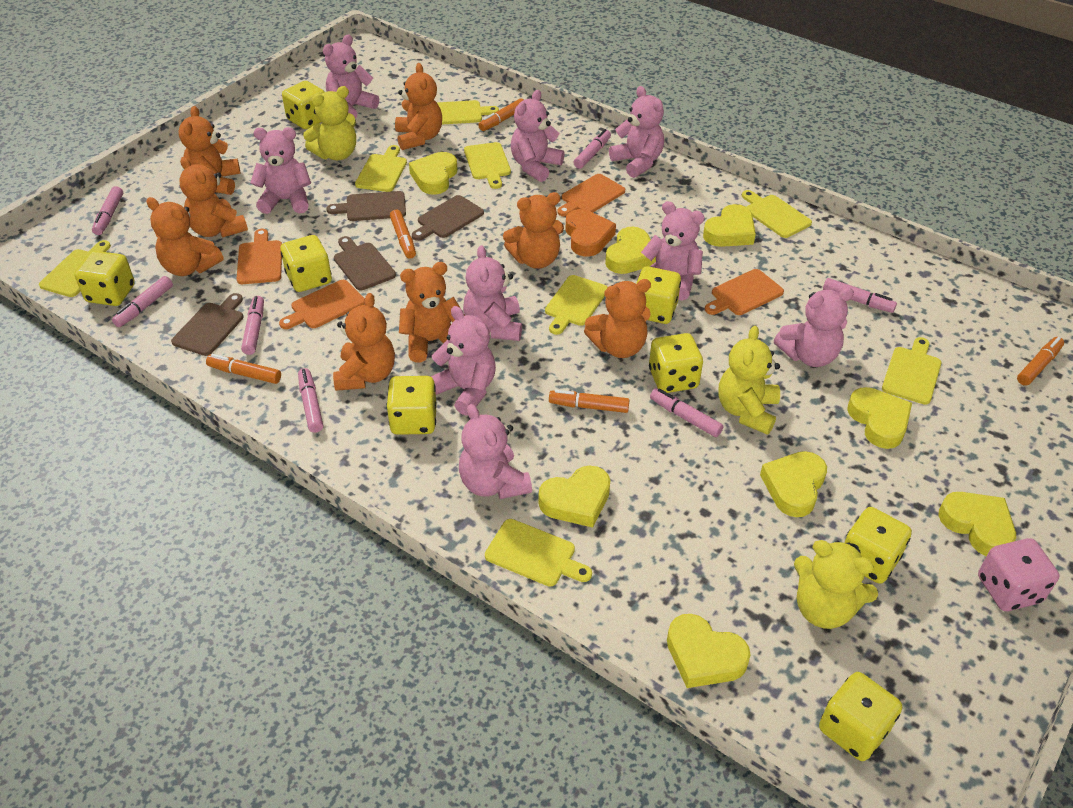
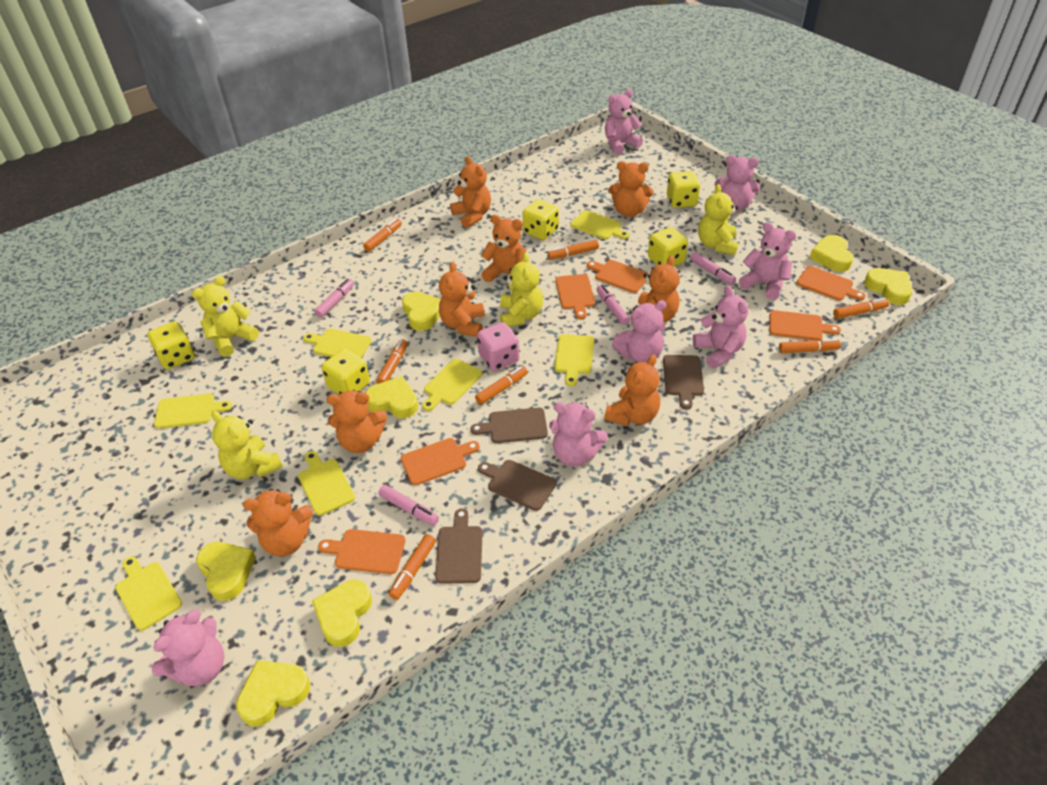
orange cutting board: 4 -> 6
orange heart: 1 -> 0
orange marker: 5 -> 7
pink marker: 7 -> 4
pink teddy bear: 9 -> 7
yellow cutting board: 8 -> 7
yellow dice: 8 -> 5
yellow heart: 8 -> 7
yellow teddy bear: 3 -> 4

